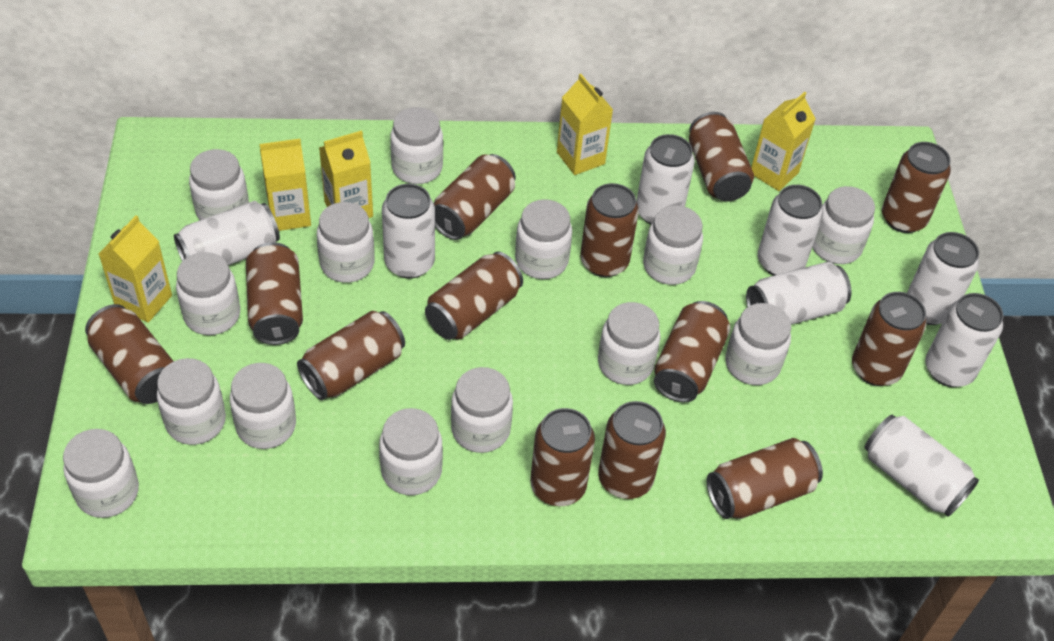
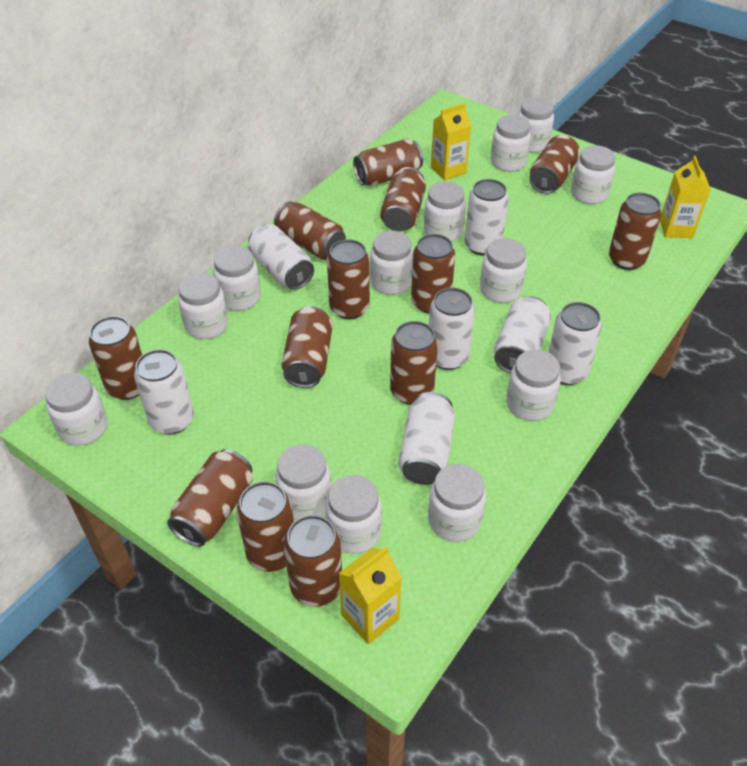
white can: 8 -> 7
white jar: 14 -> 13
yellow carton: 5 -> 3

